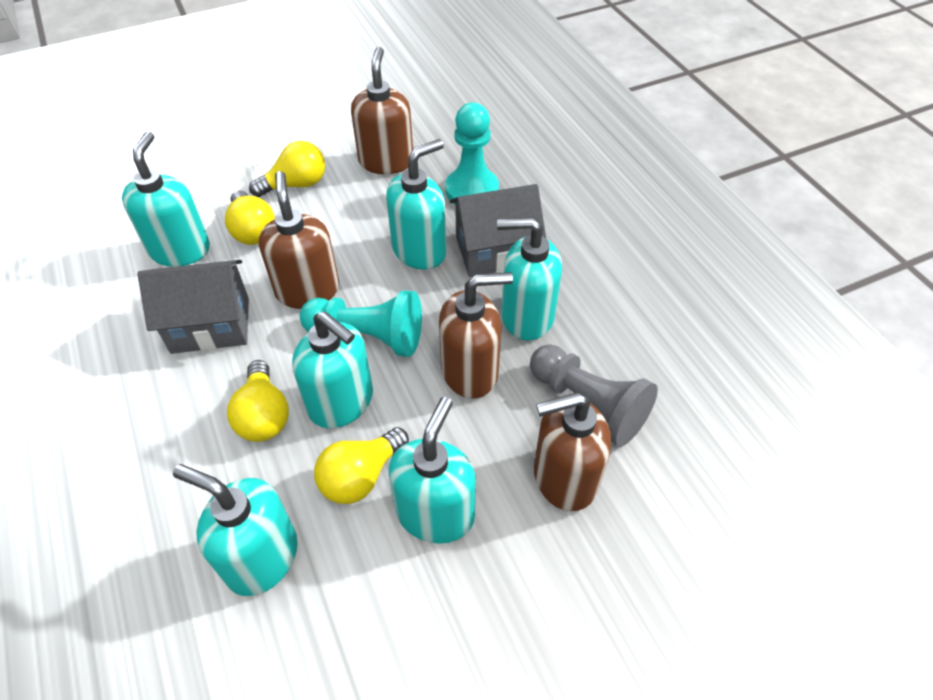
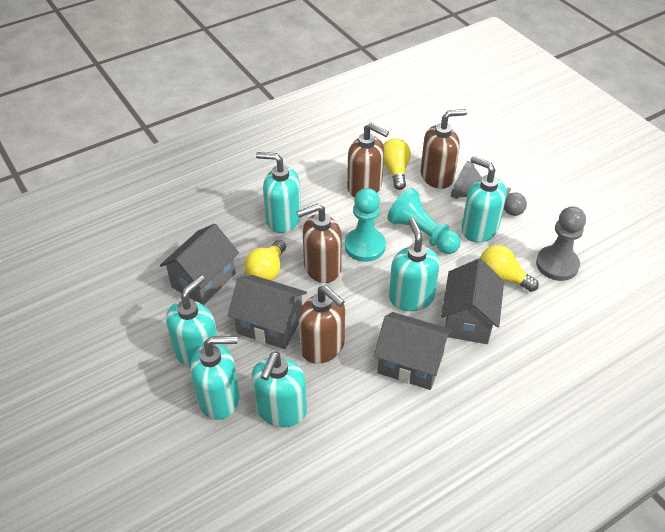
grey house: 2 -> 4
grey pawn: 1 -> 2
yellow light bulb: 4 -> 3

